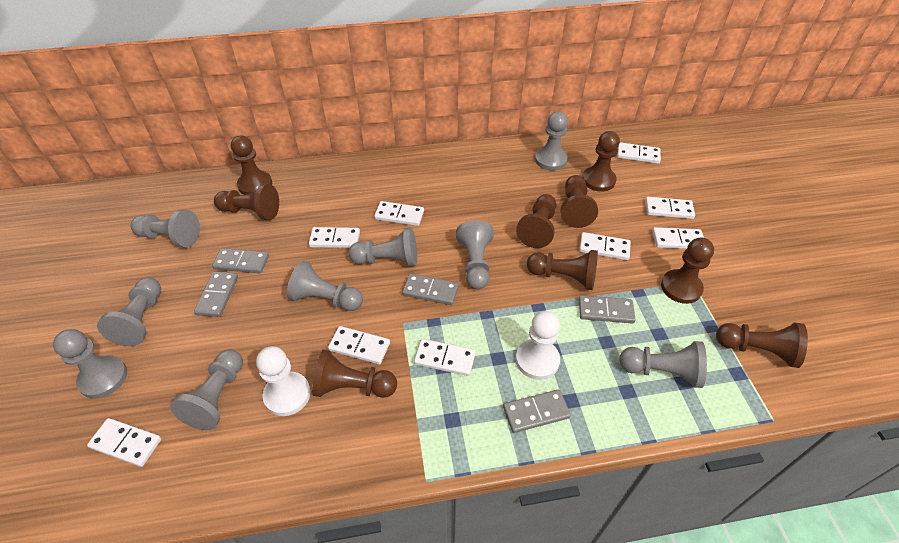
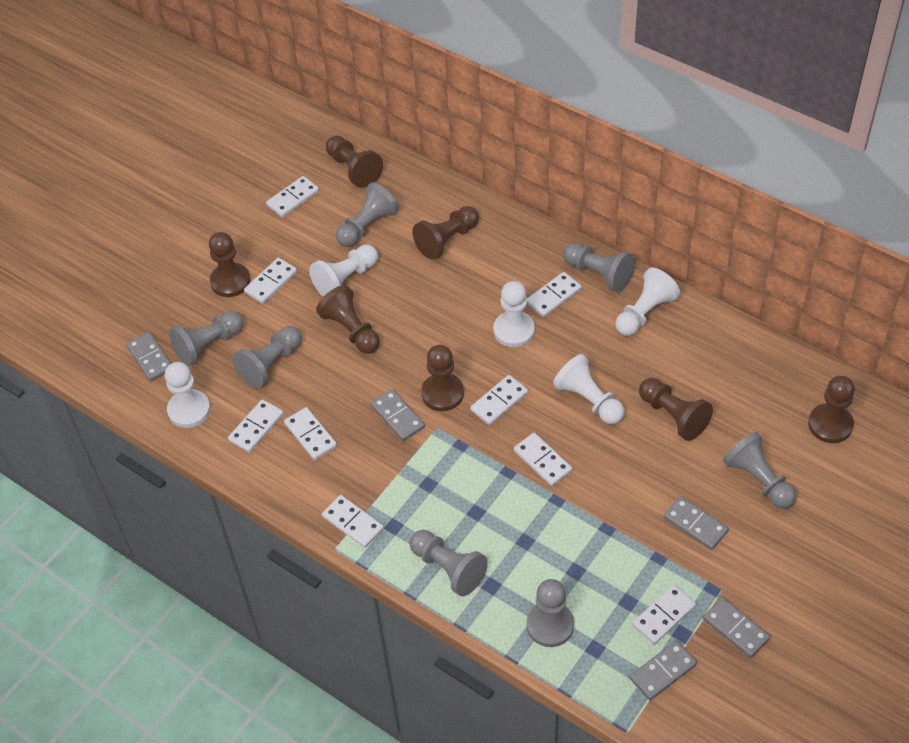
brown pawn: 9 -> 7
grey pawn: 9 -> 7
white pawn: 2 -> 5

